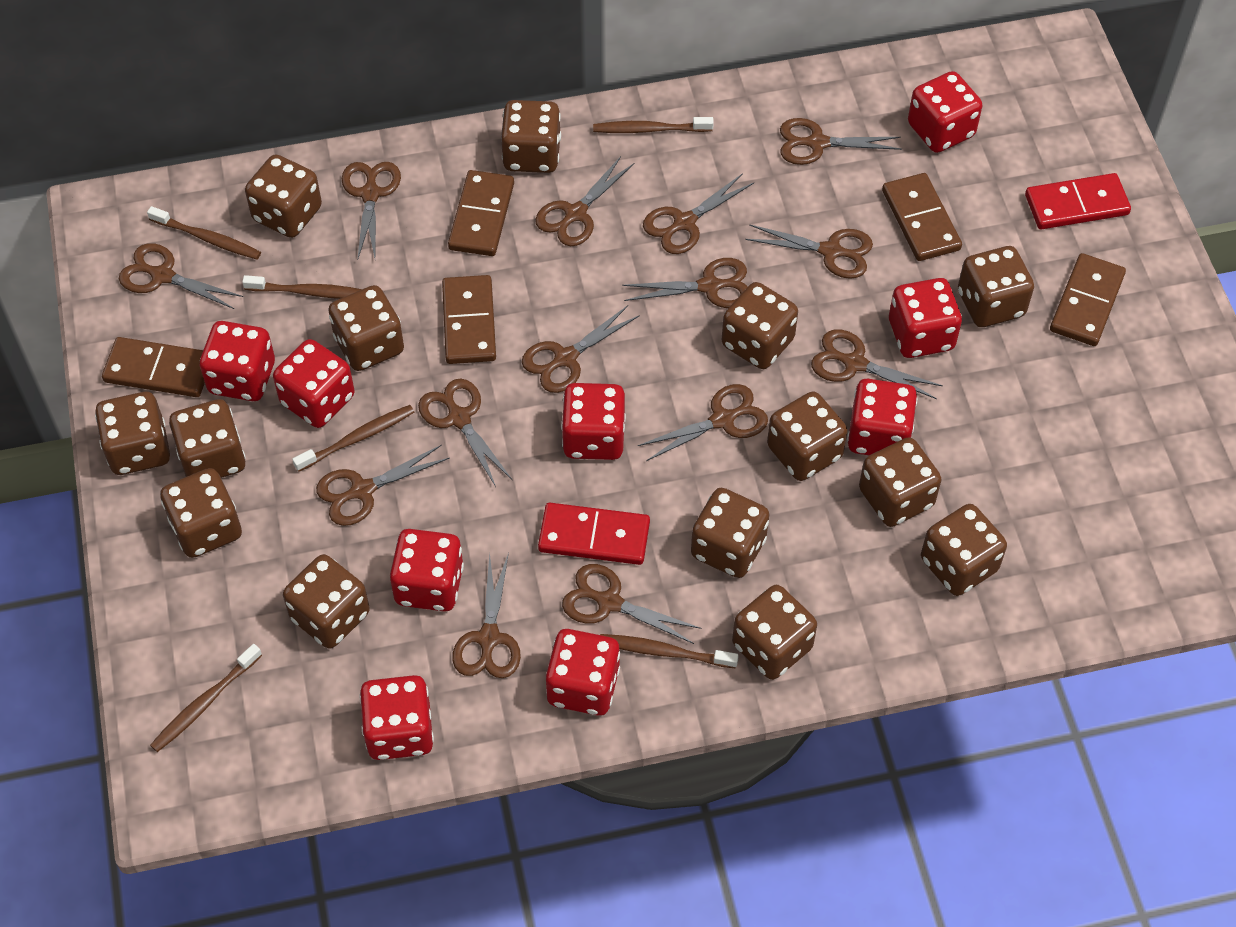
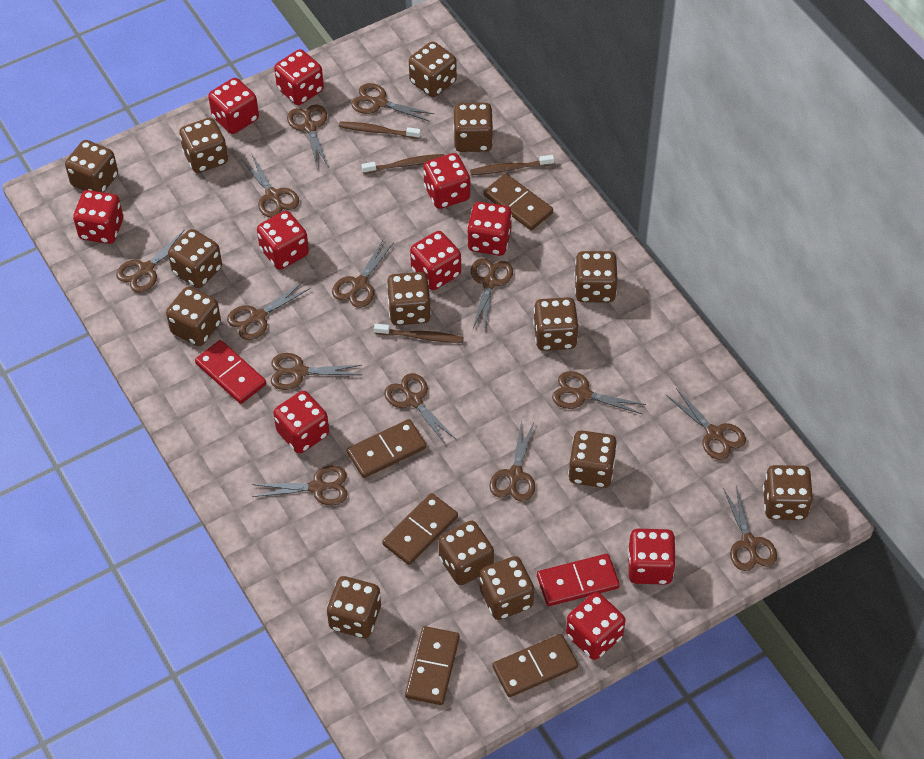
brown toothbrush: 6 -> 4
red dice: 9 -> 10

